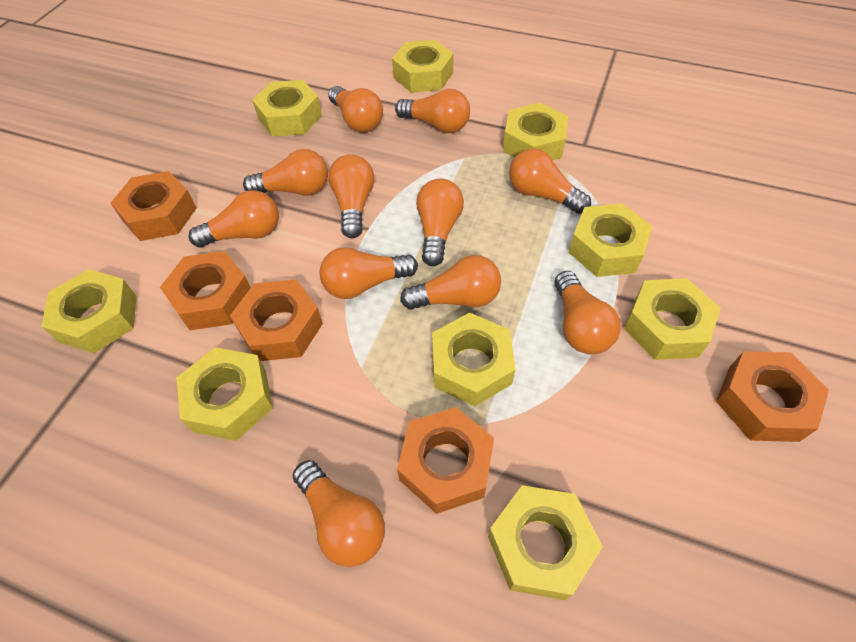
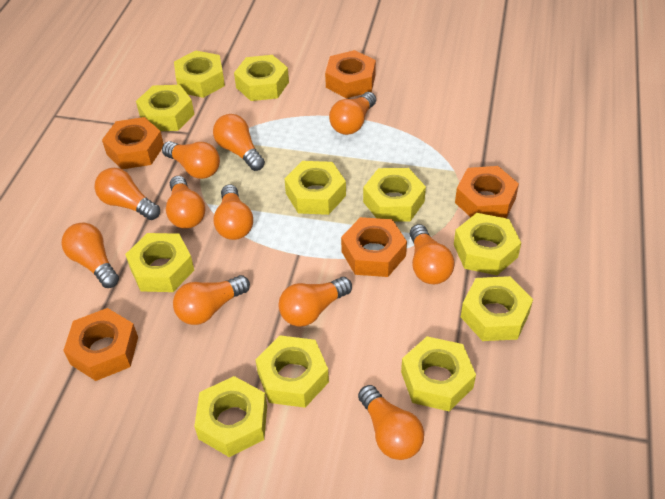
yellow nut: 9 -> 11

